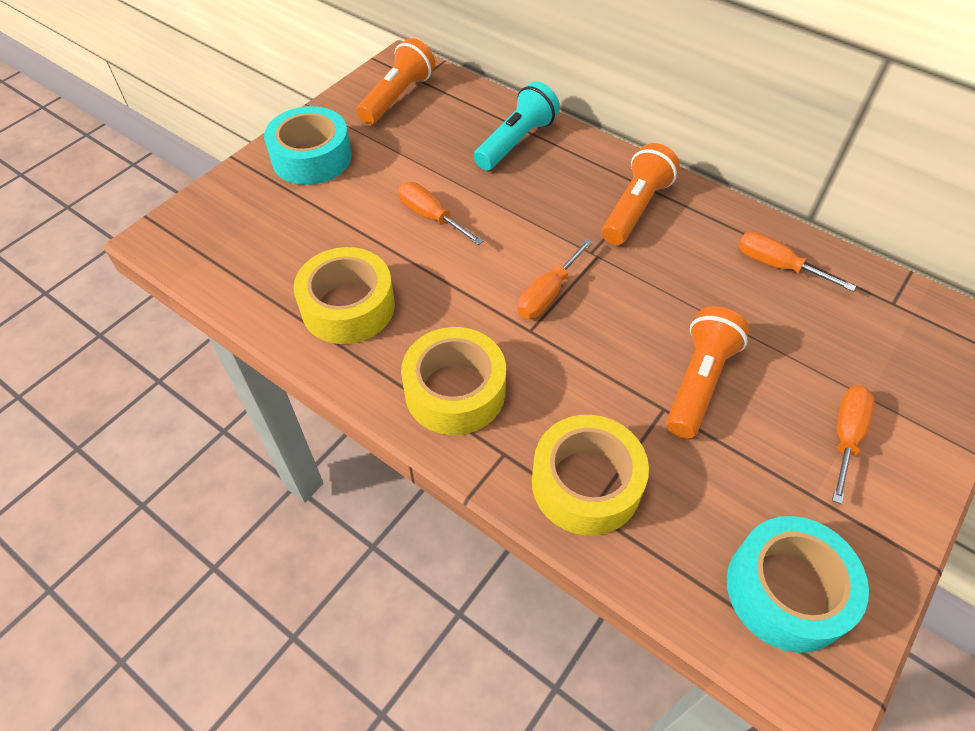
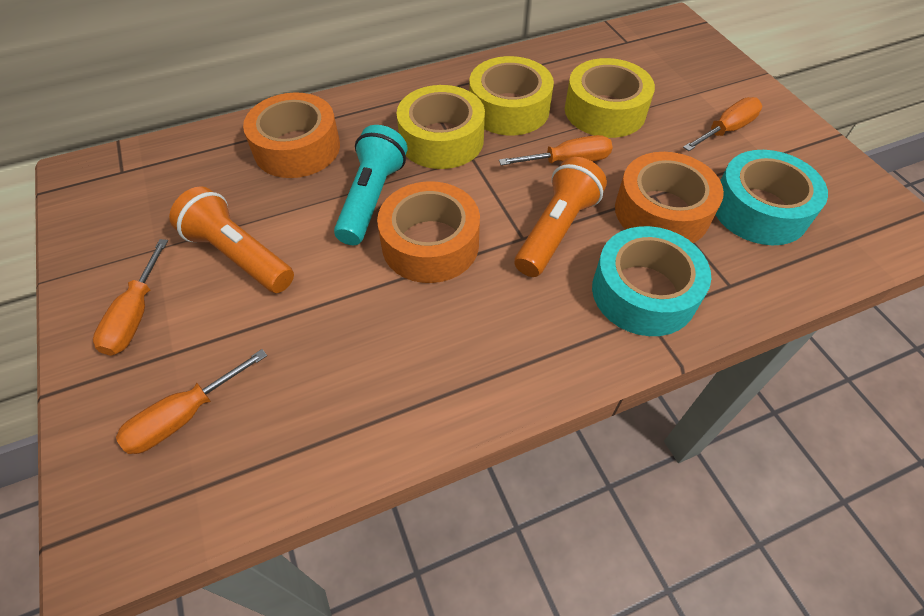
orange flashlight: 3 -> 2
orange tape: 0 -> 3

